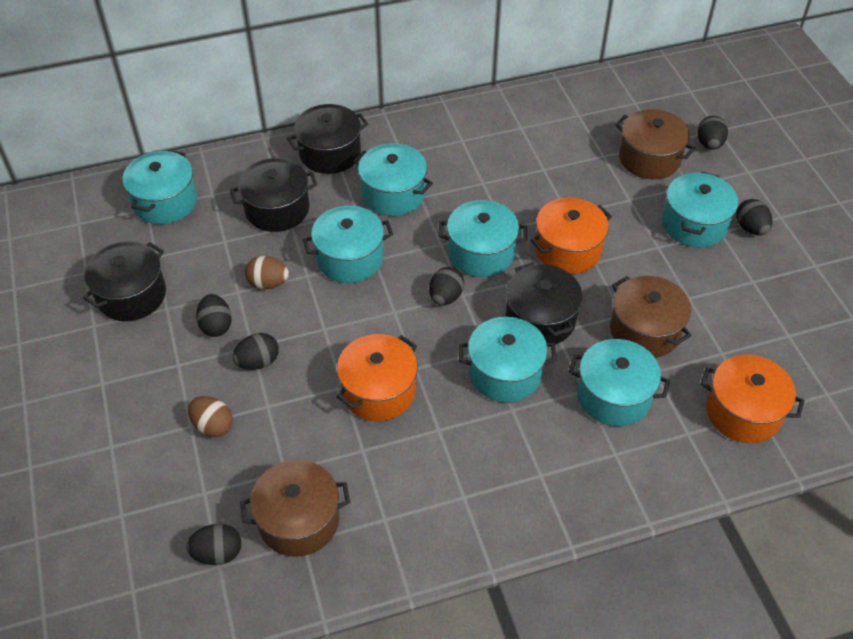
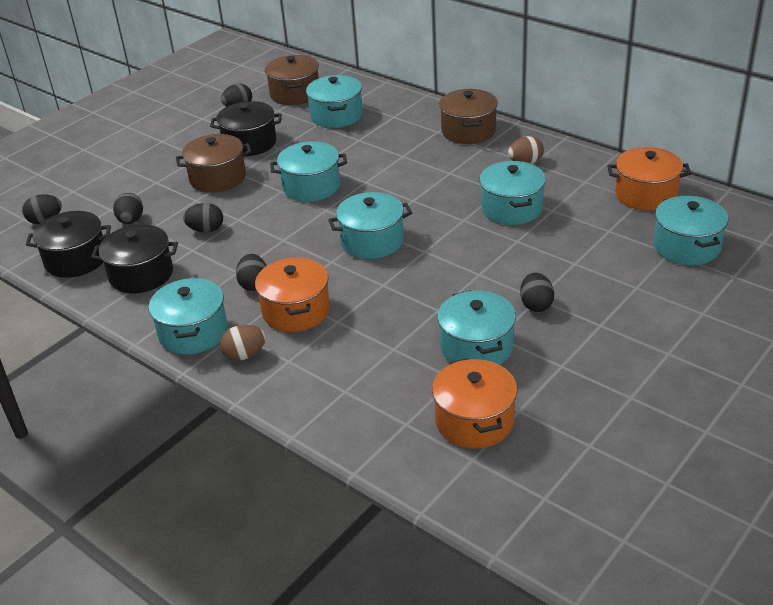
black pot: 4 -> 3

